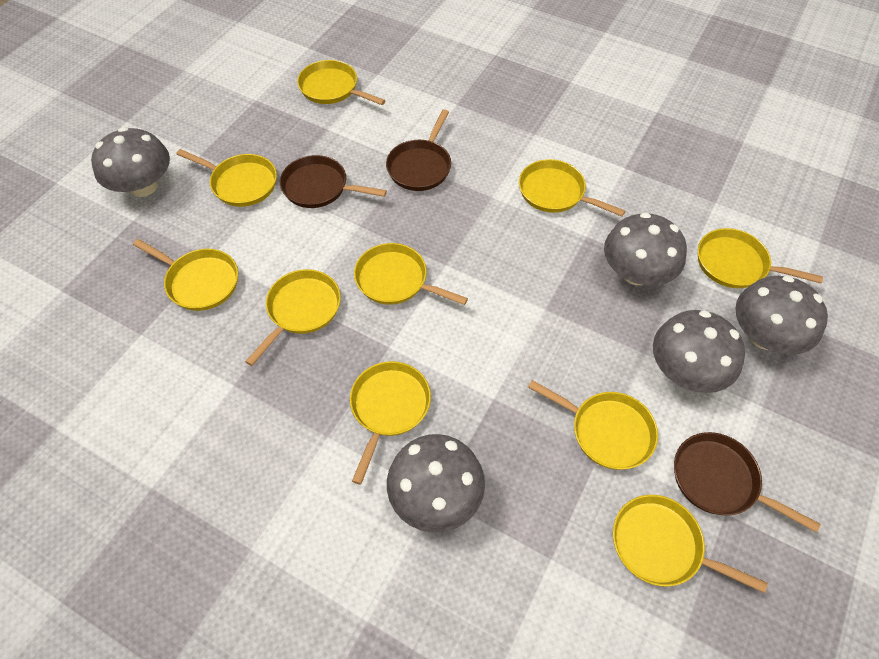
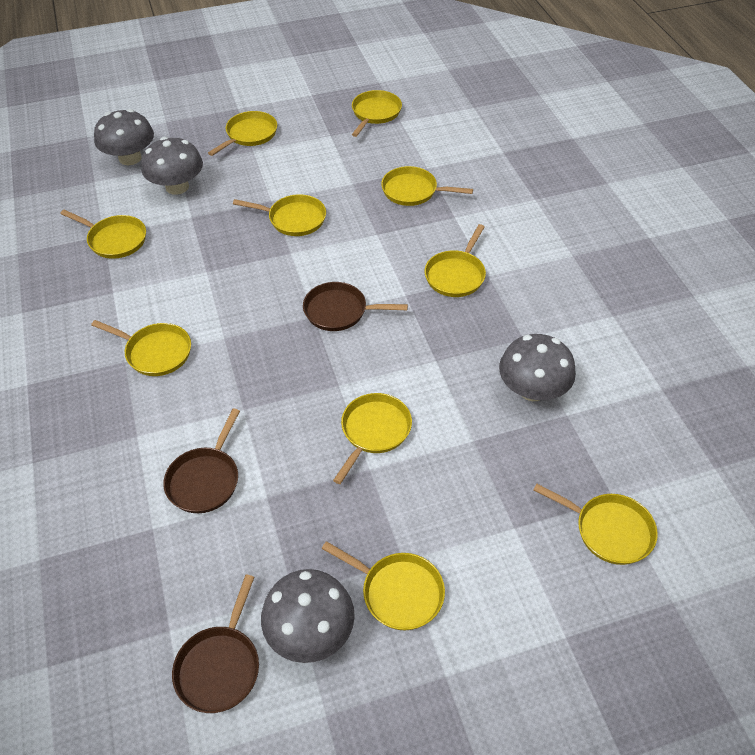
grey mushroom: 5 -> 4

